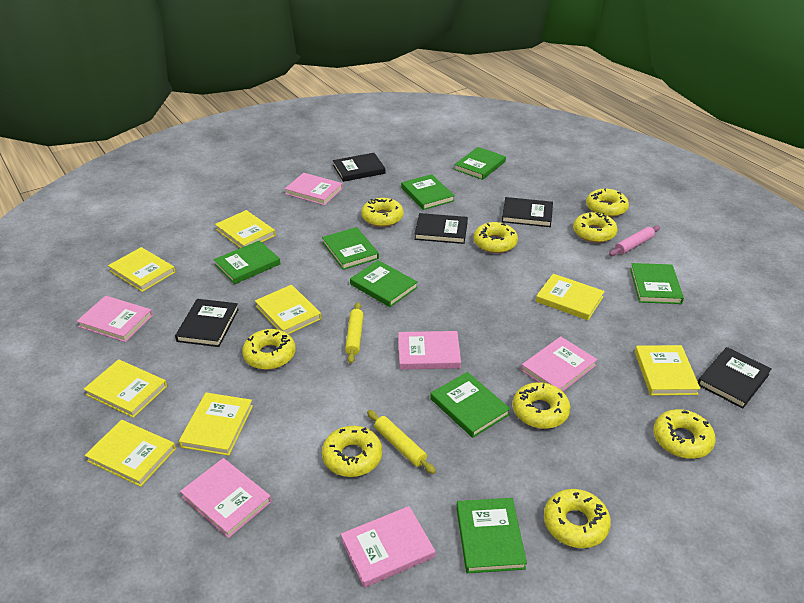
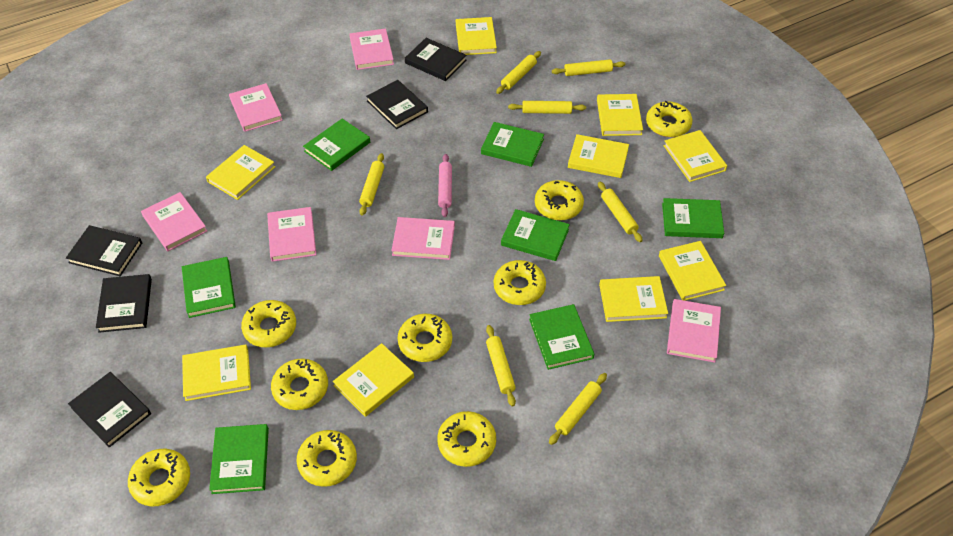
green book: 8 -> 7
yellow book: 8 -> 9
yellow rolling pin: 2 -> 7

